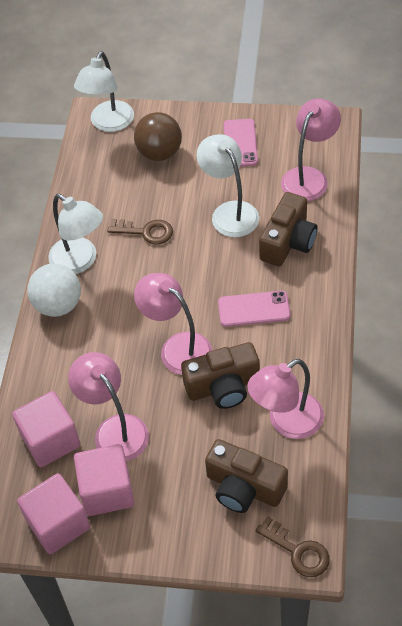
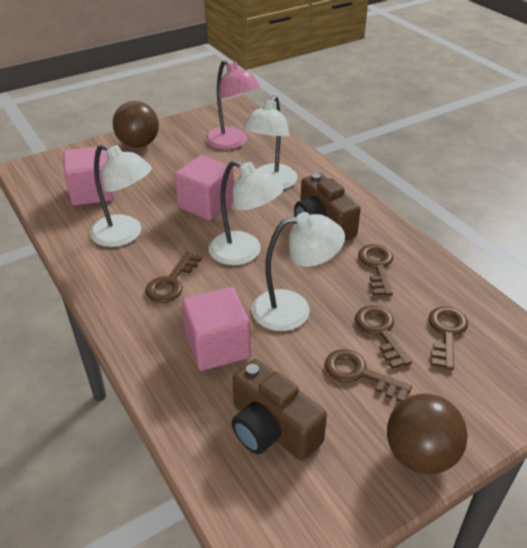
brown ball: 1 -> 2
brown camera: 3 -> 2
brown key: 2 -> 5
pink lamp: 4 -> 1
pink phone: 2 -> 0
white ball: 1 -> 0
white lamp: 3 -> 4

